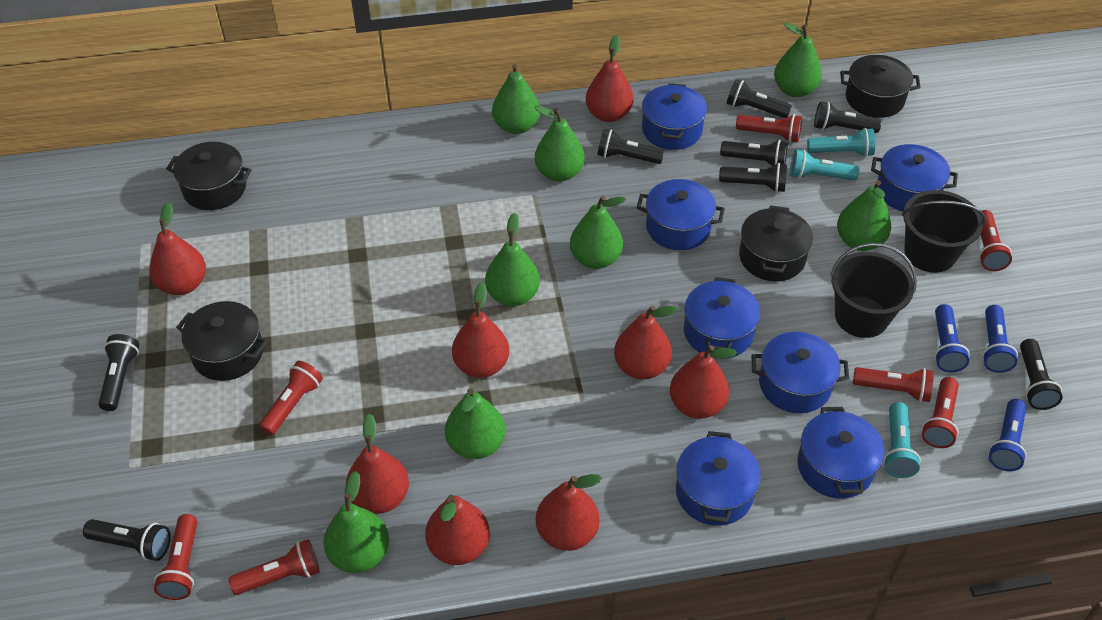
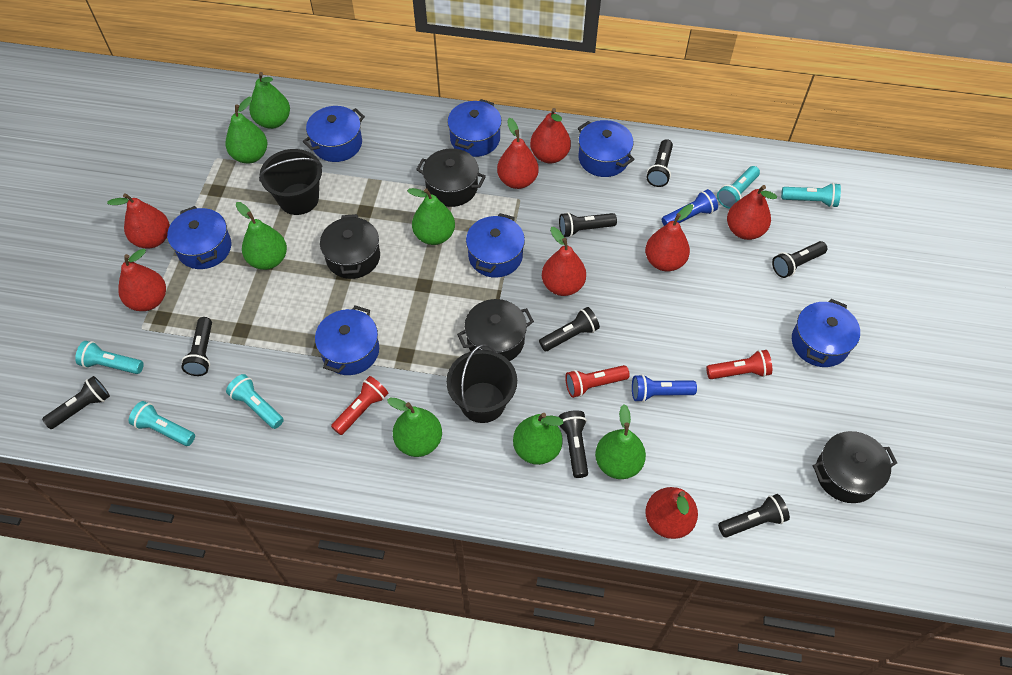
blue flashlight: 3 -> 2
green pear: 8 -> 7
red flashlight: 7 -> 3
turquoise flashlight: 3 -> 5

